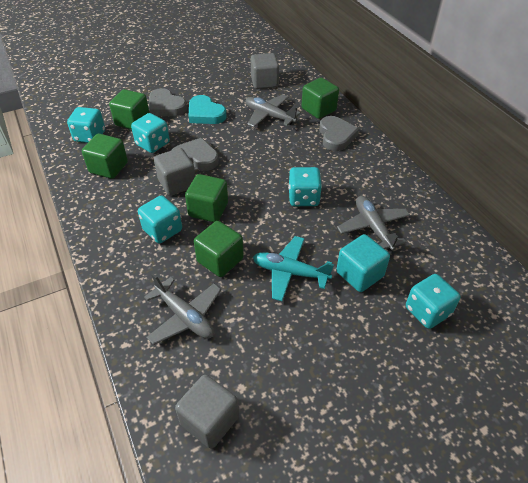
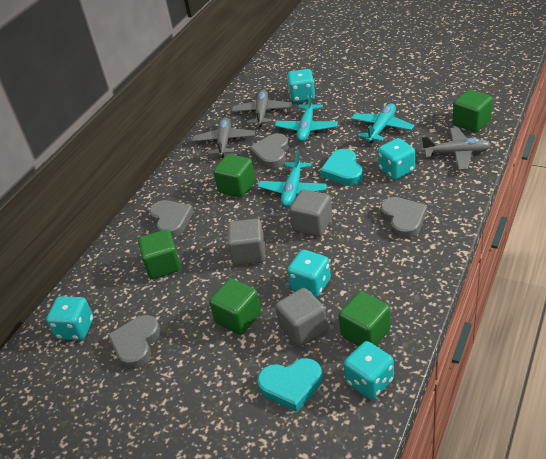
grey heart: 3 -> 4
turquoise cube: 1 -> 0
turquoise heart: 1 -> 2
turquoise plane: 1 -> 3

